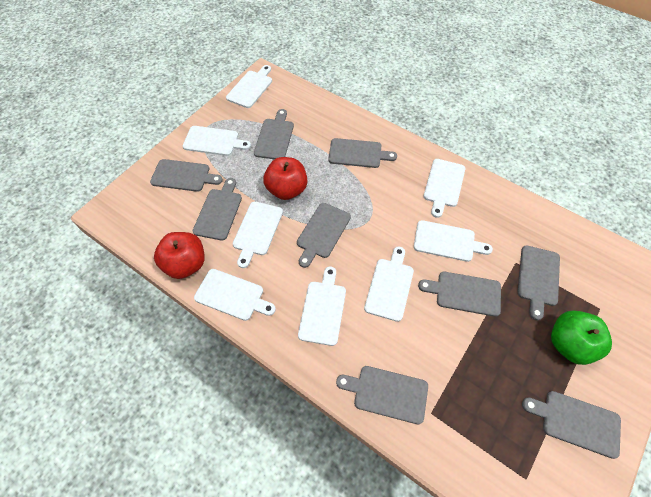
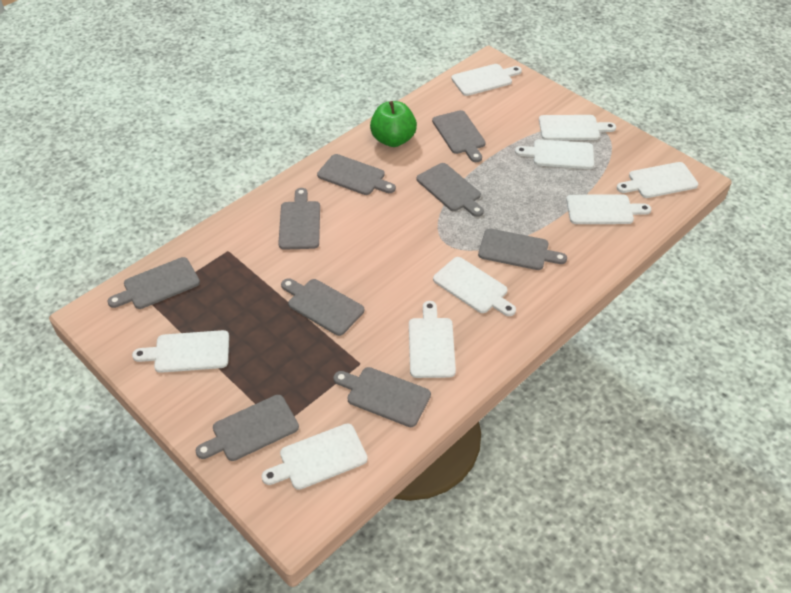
red apple: 2 -> 0
white cutting board: 8 -> 9

